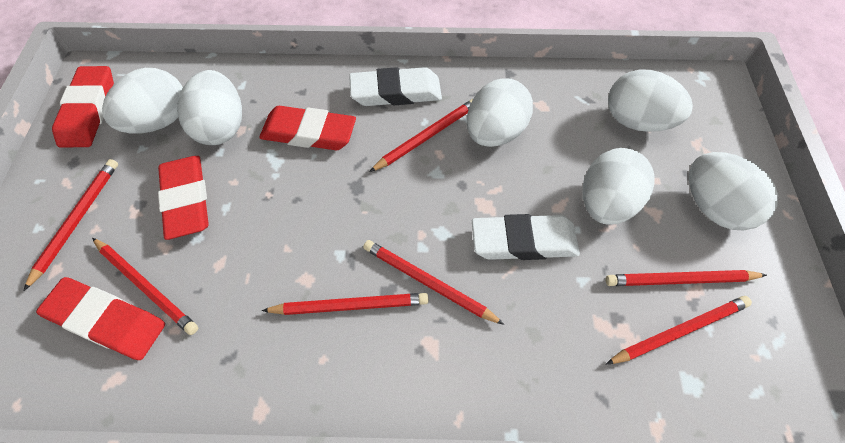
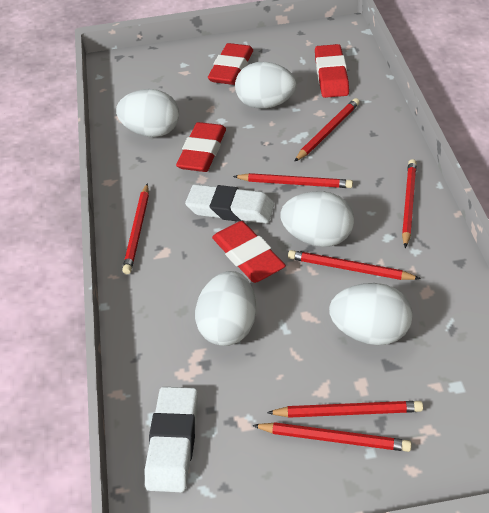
white egg: 6 -> 5

